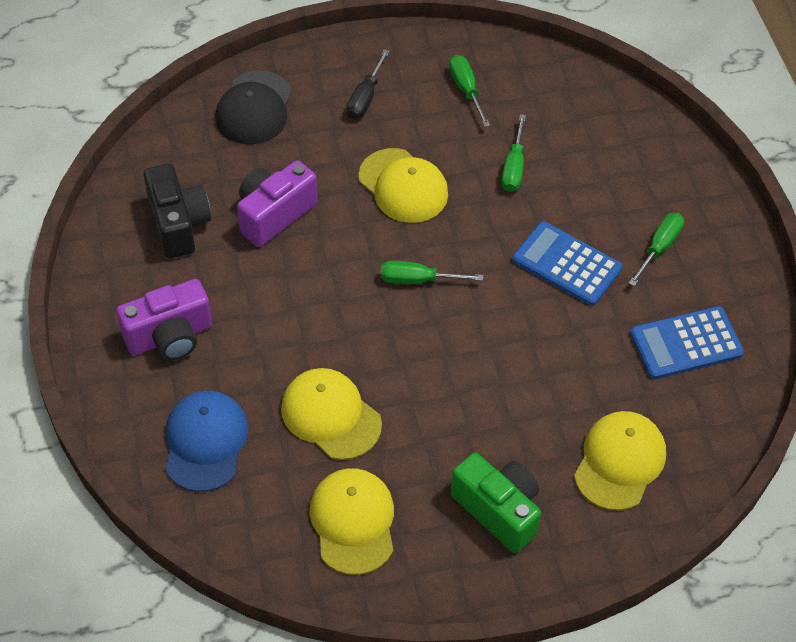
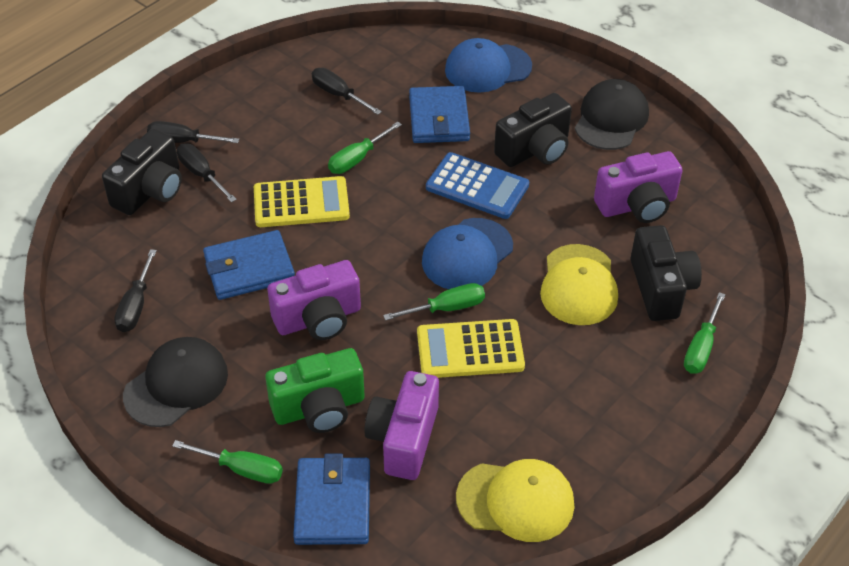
black camera: 1 -> 3
black cap: 1 -> 2
black screwdriver: 1 -> 4
blue calculator: 2 -> 1
blue cap: 1 -> 2
blue wallet: 0 -> 3
purple camera: 2 -> 3
yellow calculator: 0 -> 2
yellow cap: 4 -> 2

